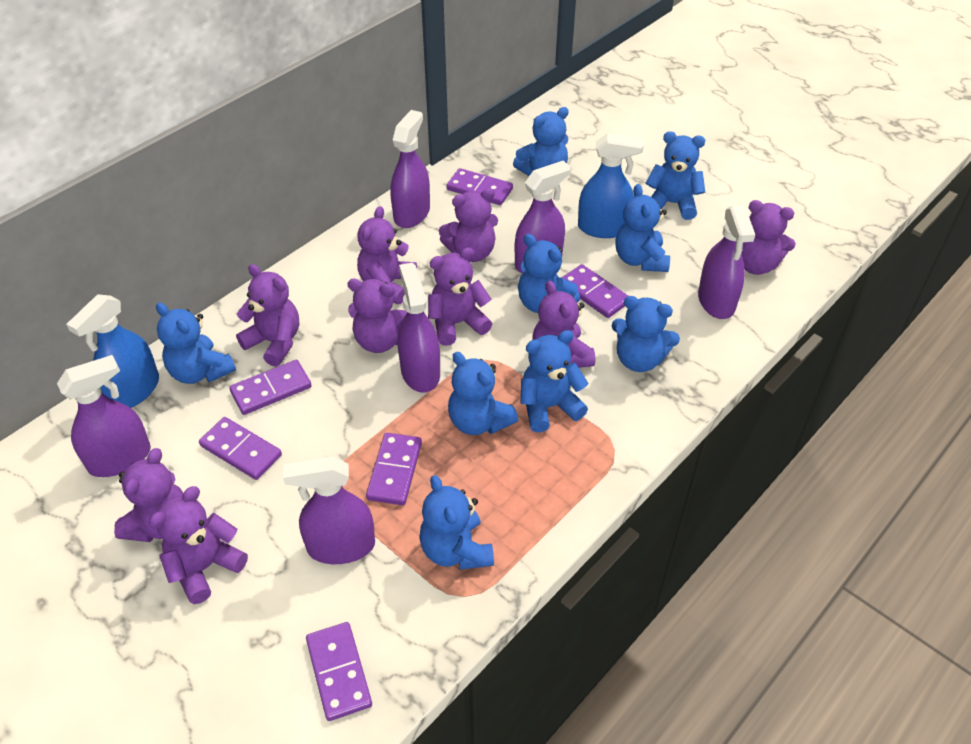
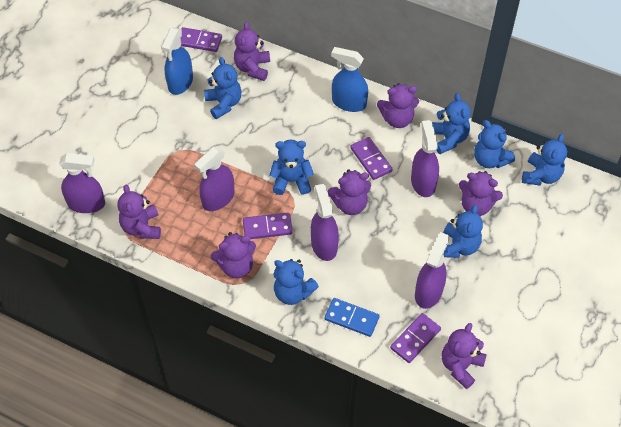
blue domino: 0 -> 1
blue teddy bear: 9 -> 7
purple domino: 6 -> 4
purple spray bottle: 6 -> 5
purple teddy bear: 9 -> 7

